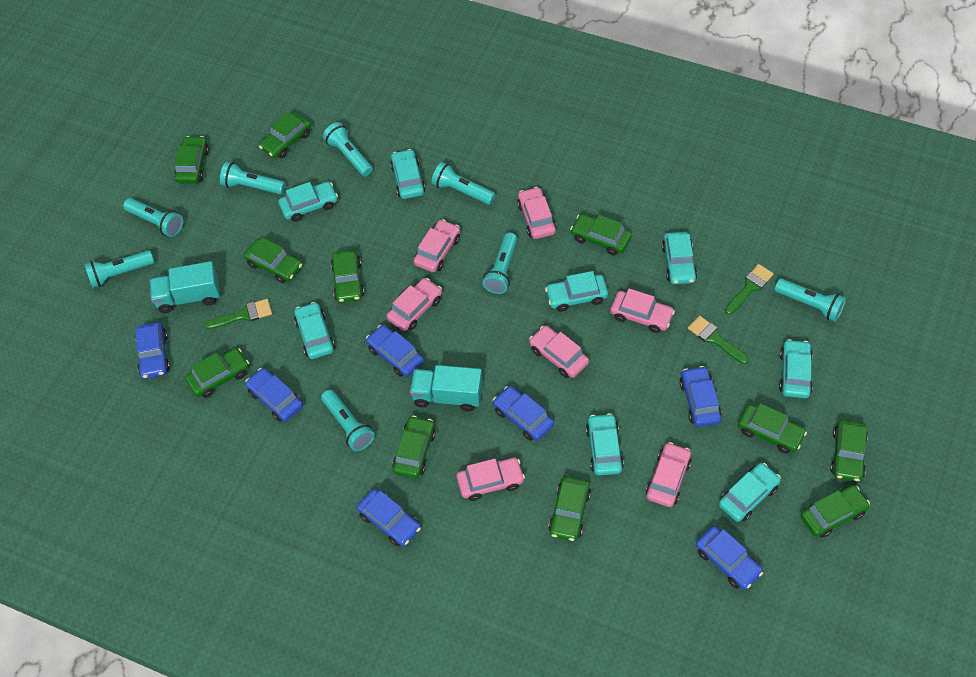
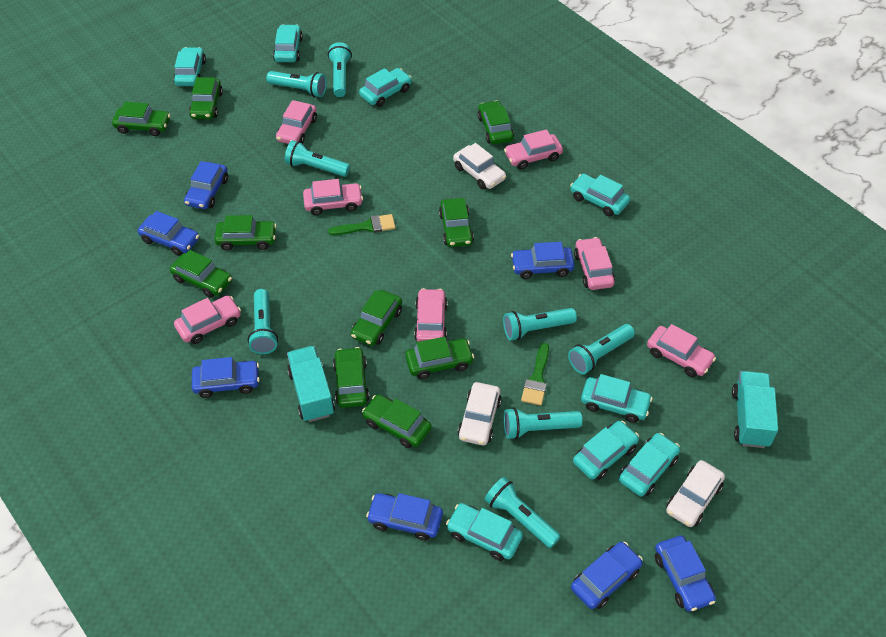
green brush: 3 -> 2
green car: 11 -> 10
white car: 0 -> 3

